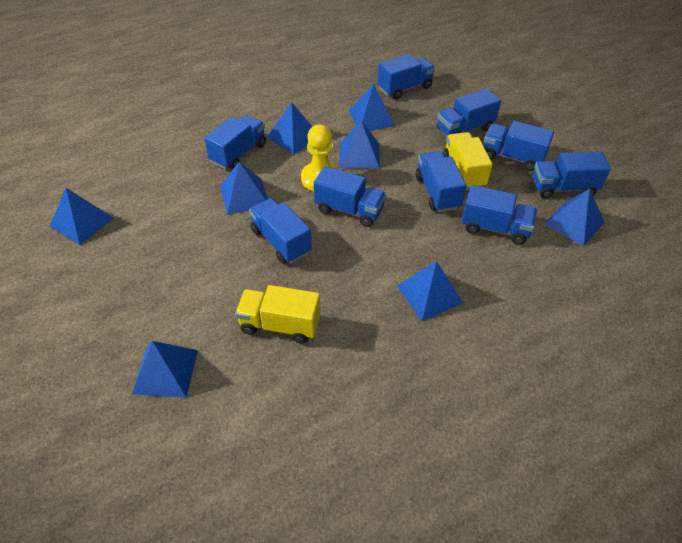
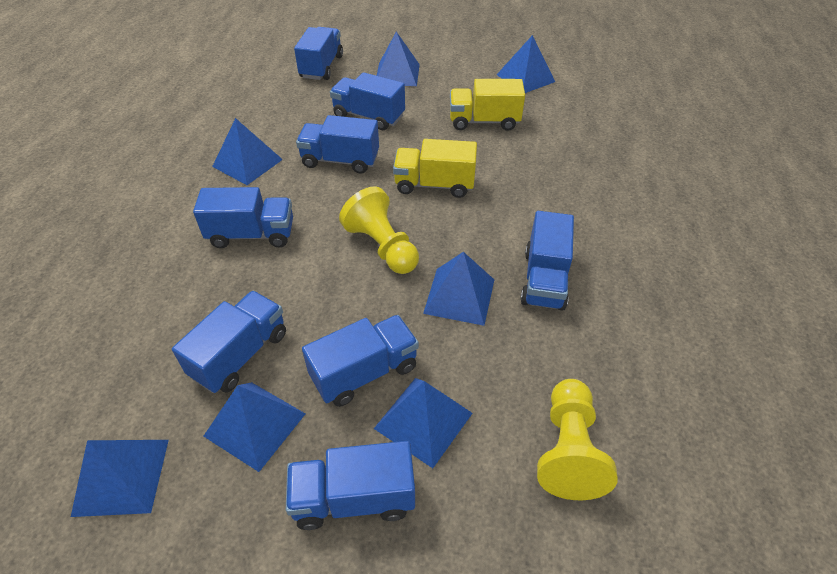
blue pyramid: 8 -> 7
blue truck: 9 -> 8
yellow pawn: 1 -> 2

